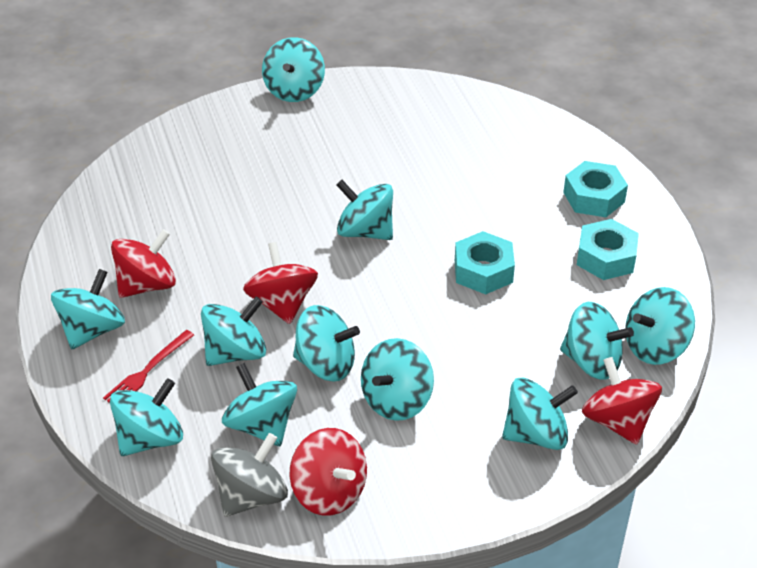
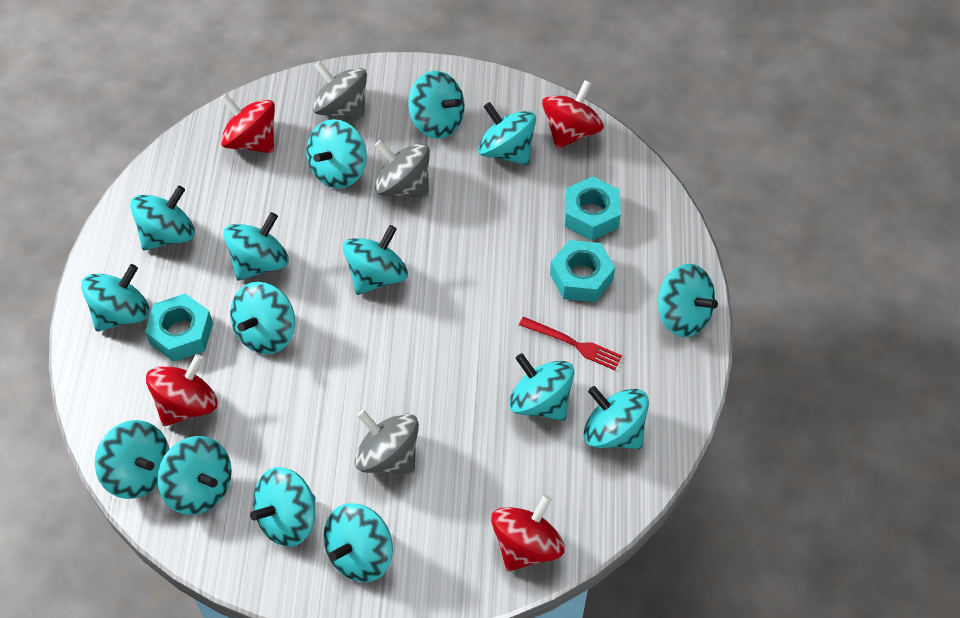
grey spinning top: 1 -> 3
turquoise spinning top: 11 -> 15

